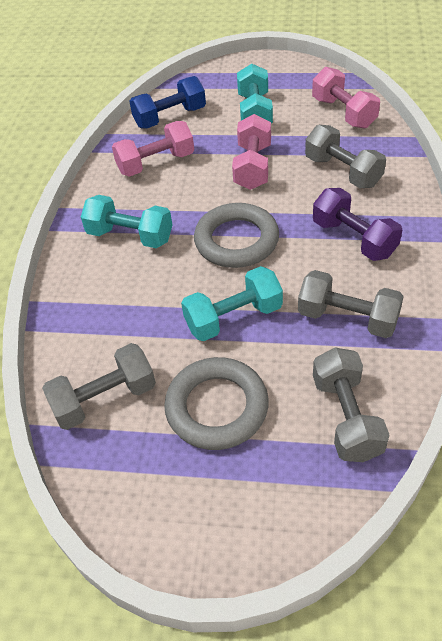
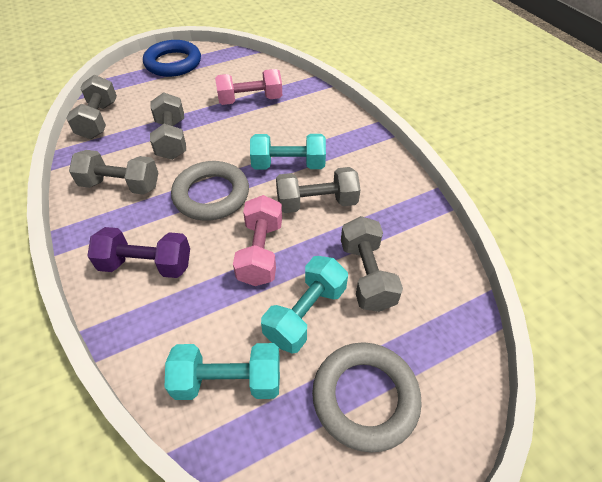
blue dumbbell: 1 -> 0
blue ring: 0 -> 1
grey dumbbell: 4 -> 5
pink dumbbell: 3 -> 2

